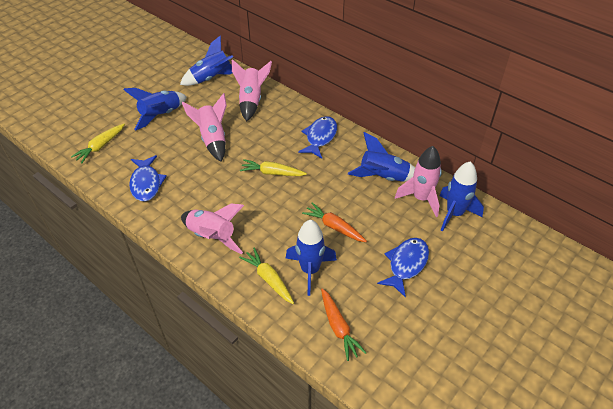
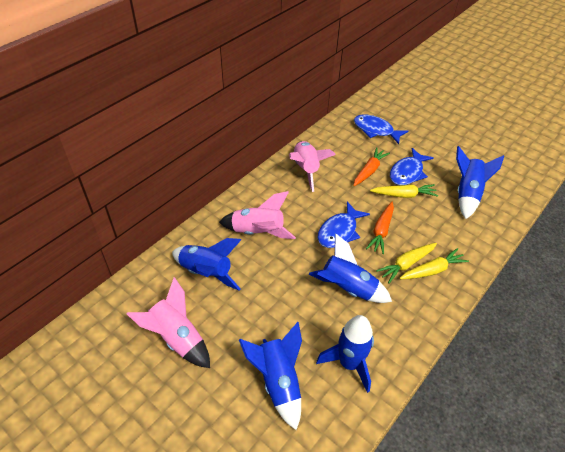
pink rocket: 4 -> 3

